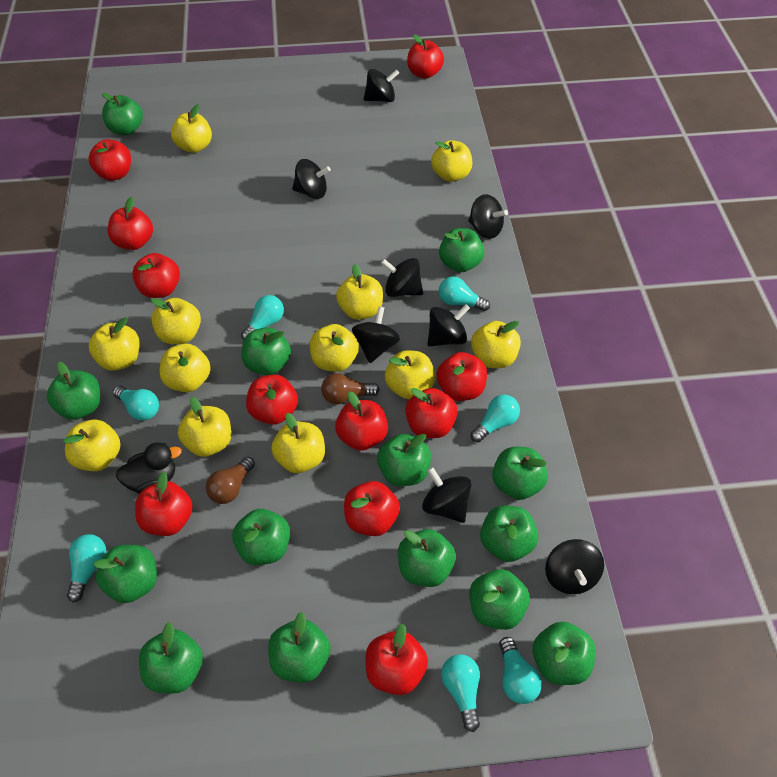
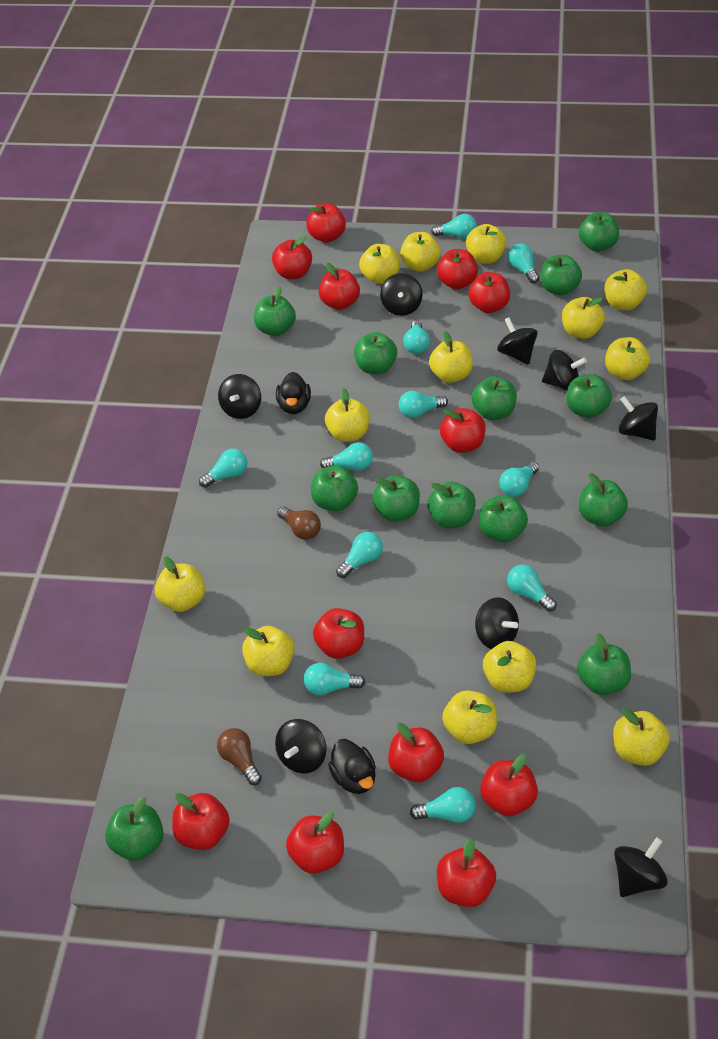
black duck: 1 -> 2
green apple: 14 -> 13
red apple: 11 -> 12
turquoise light bulb: 7 -> 11
yellow apple: 12 -> 13

